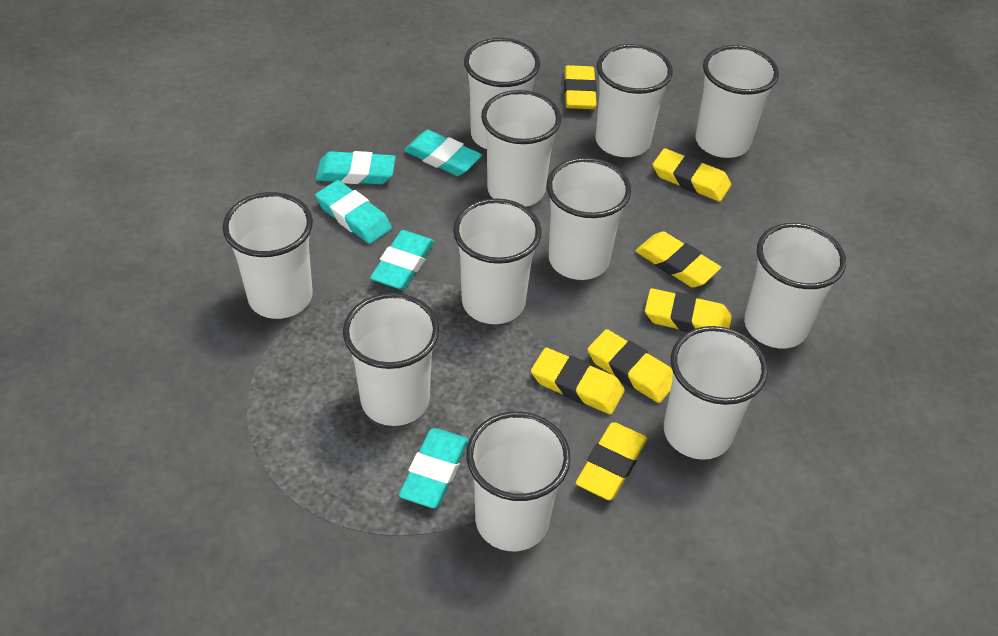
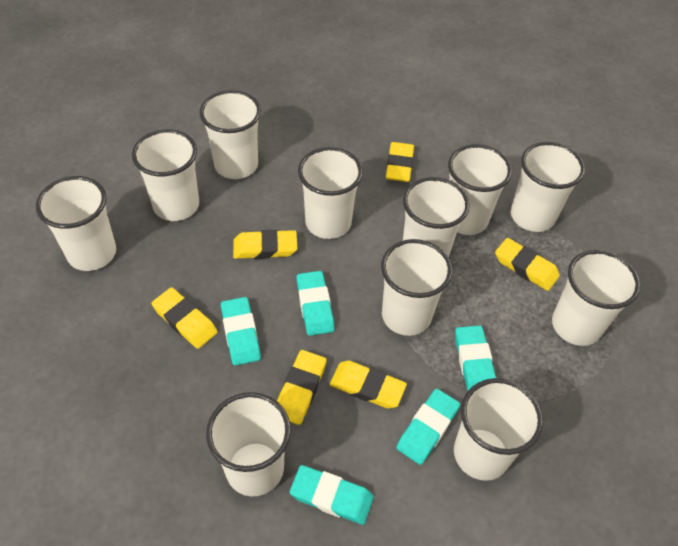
yellow eraser: 7 -> 6

